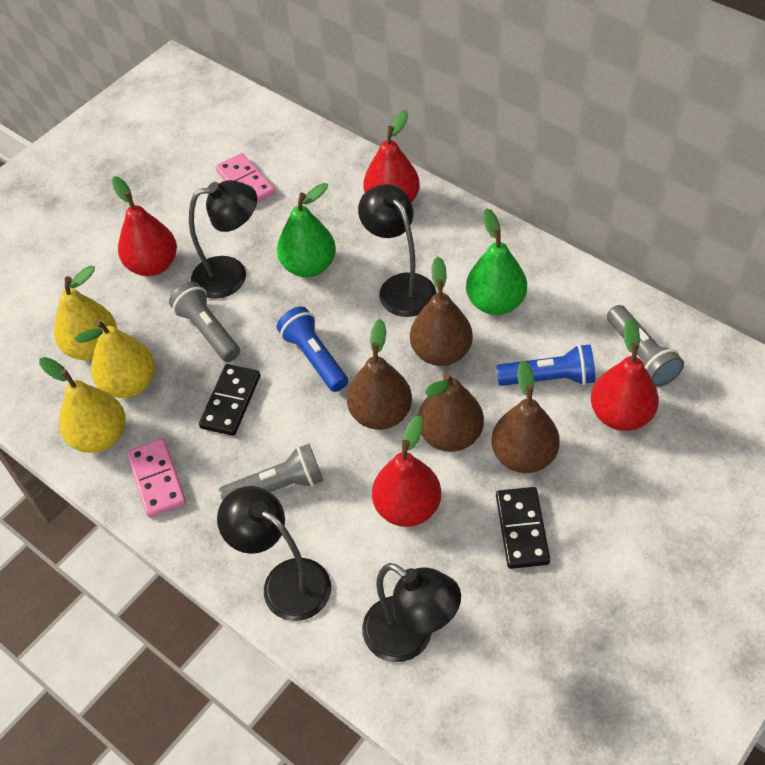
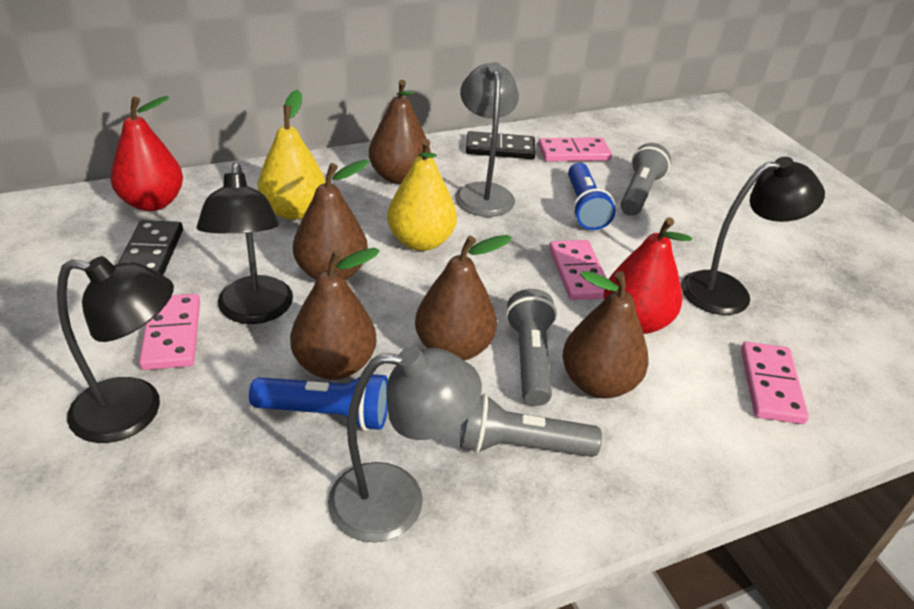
black lamp: 4 -> 3
brown pear: 4 -> 5
green pear: 2 -> 0
grey lamp: 0 -> 2
pink domino: 2 -> 4
red pear: 4 -> 2
yellow pear: 3 -> 2

